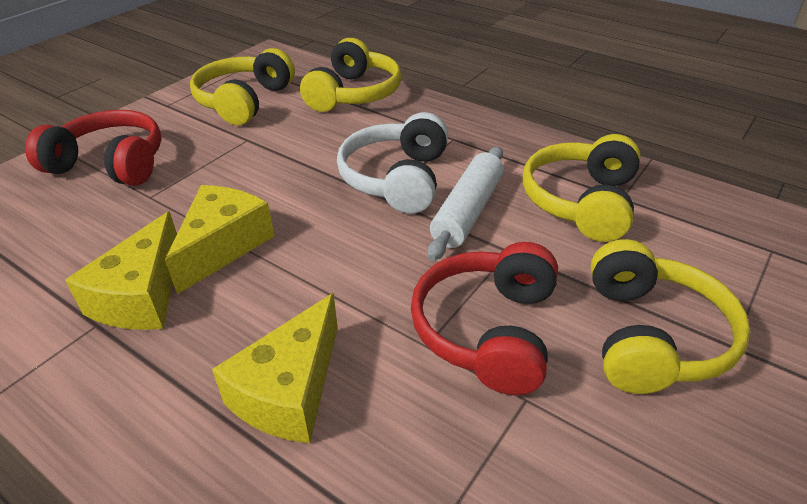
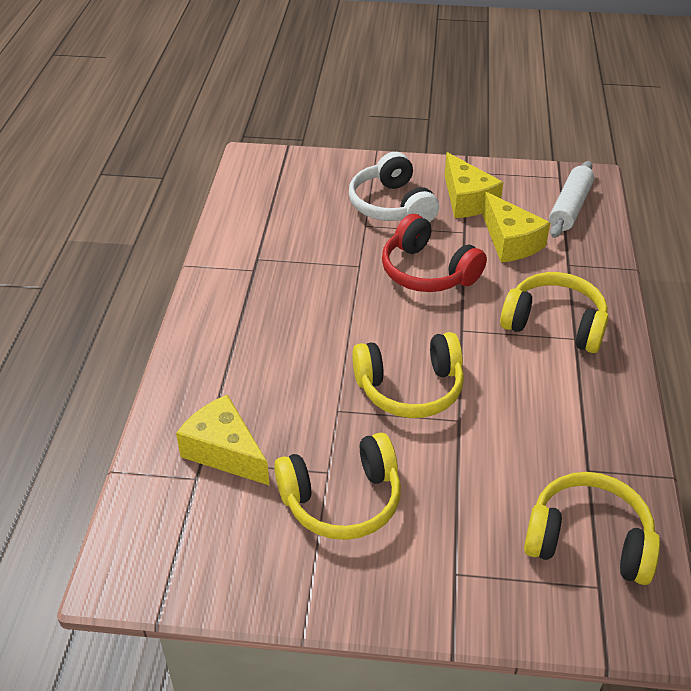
red headphones: 2 -> 1

